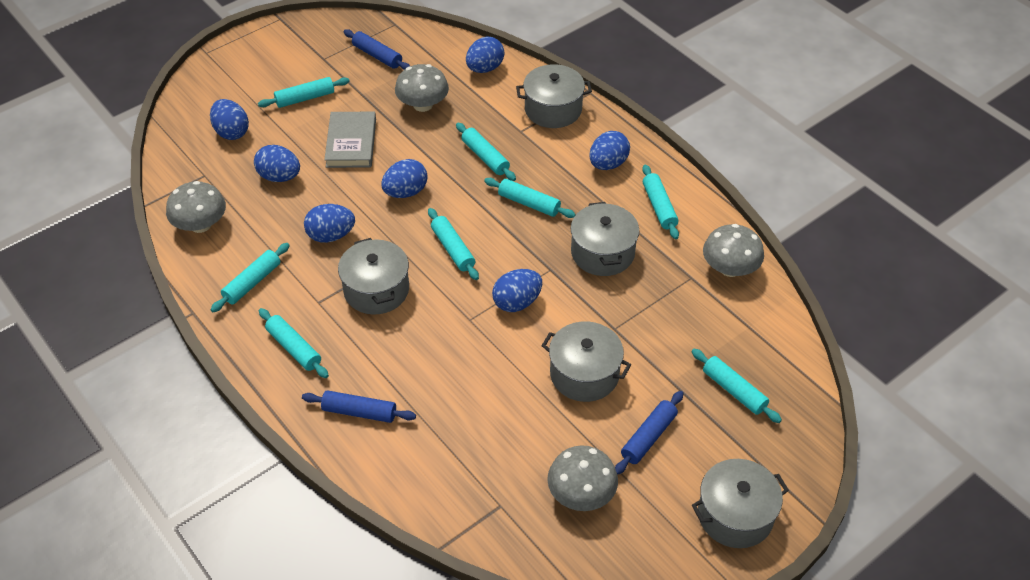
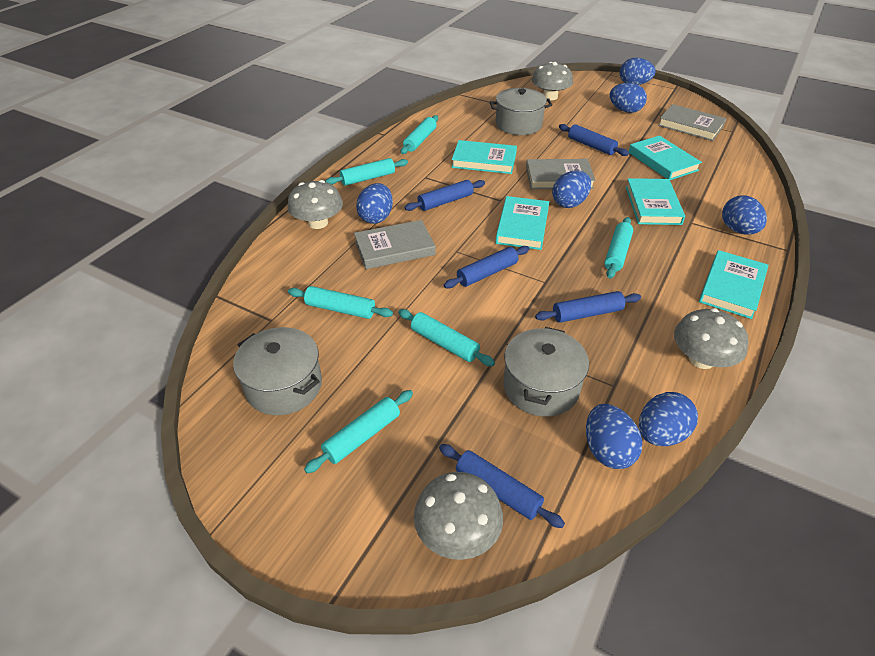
blue rolling pin: 3 -> 5
grey book: 1 -> 3
grey pot: 5 -> 3
turquoise book: 0 -> 5
turquoise rolling pin: 8 -> 6

